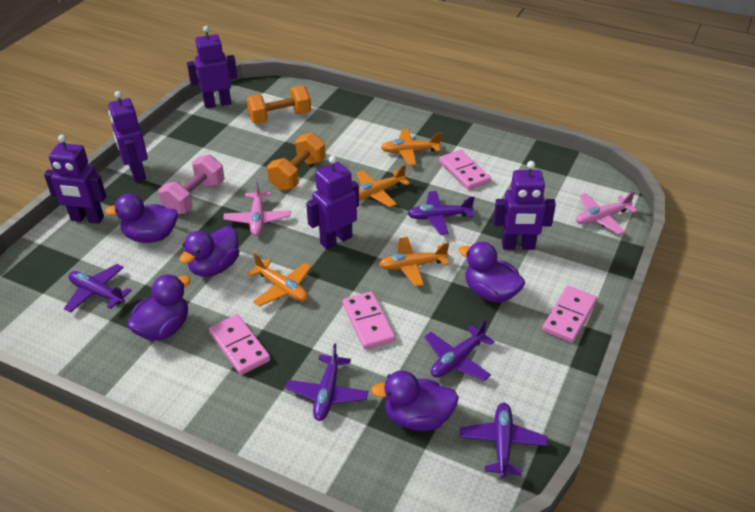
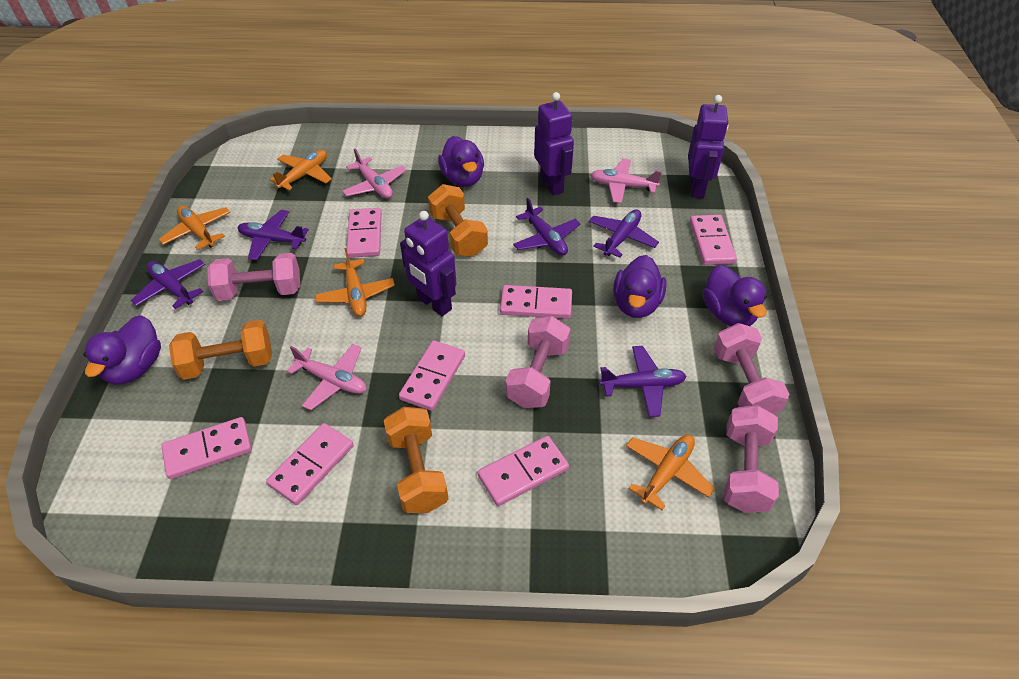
orange dumbbell: 2 -> 3
pink domino: 4 -> 7
pink dumbbell: 1 -> 4
pink plane: 2 -> 3
purple duck: 5 -> 4
purple robot: 5 -> 3

